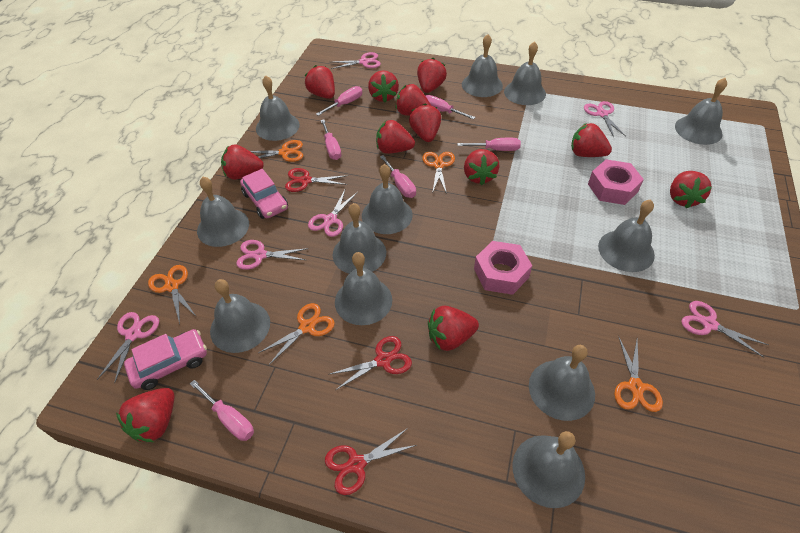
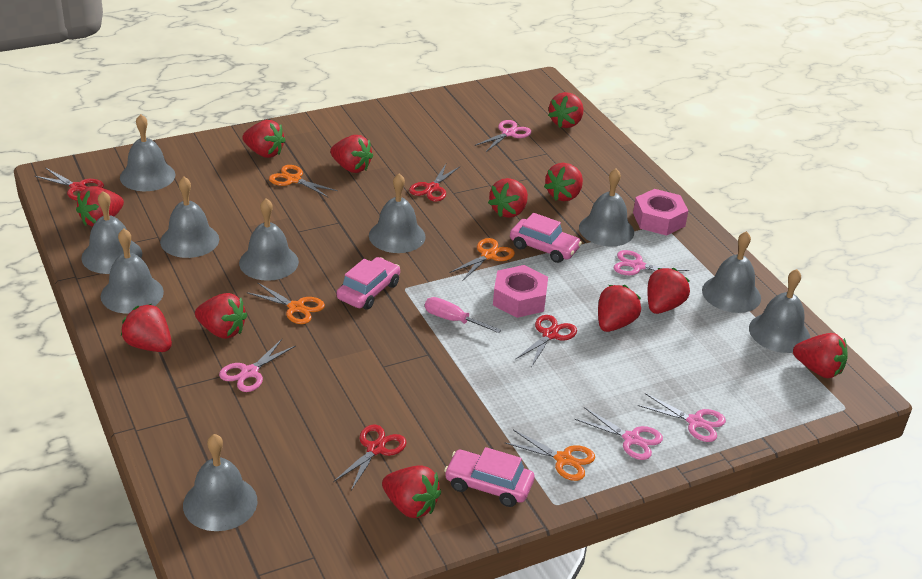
grey bell: 12 -> 10
orange scissors: 5 -> 4
pink car: 2 -> 3
pink scissors: 6 -> 5
pink screwdriver: 6 -> 1
red scissors: 3 -> 4

